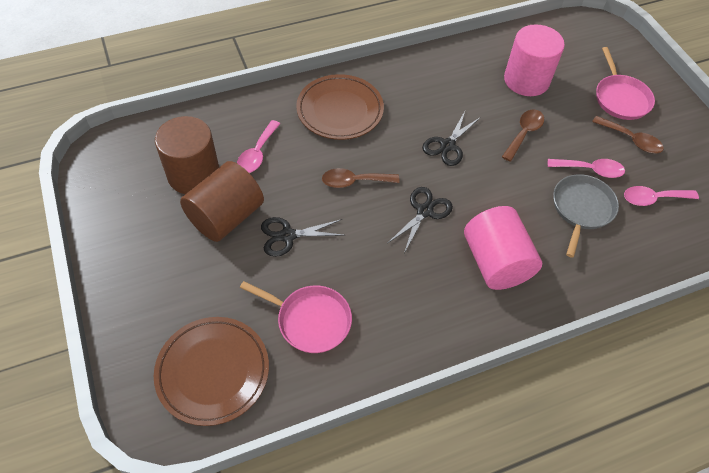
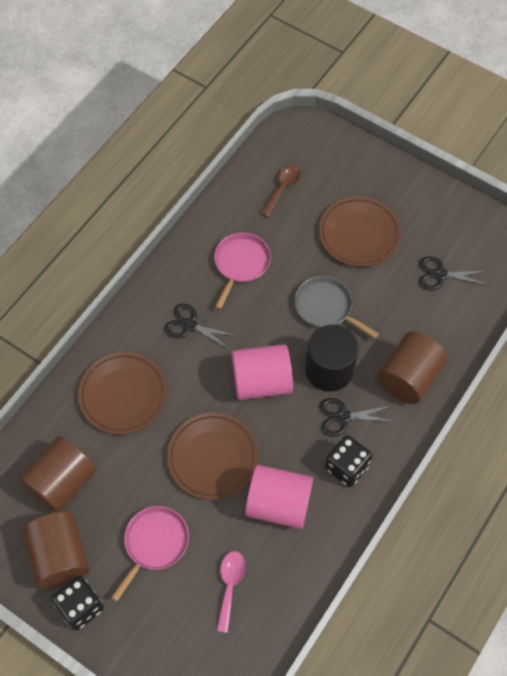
black cylinder: 0 -> 1
black dice: 0 -> 2
brown cylinder: 2 -> 3
brown plate: 2 -> 3
brown spoon: 3 -> 1
pink spoon: 3 -> 1

